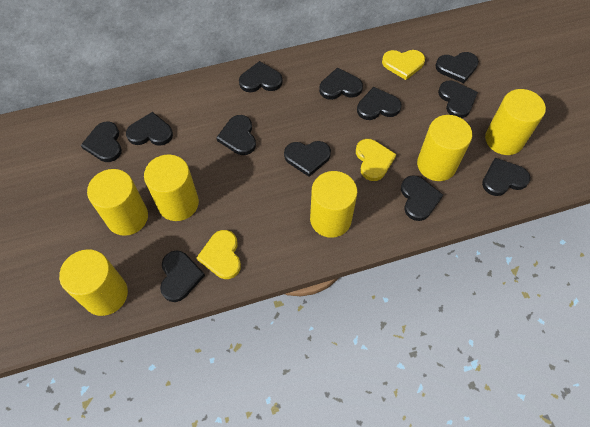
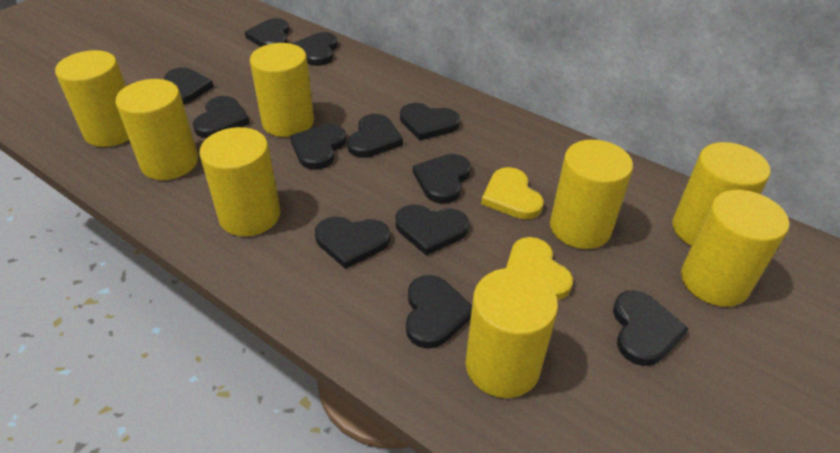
yellow cylinder: 6 -> 8
yellow heart: 3 -> 2

